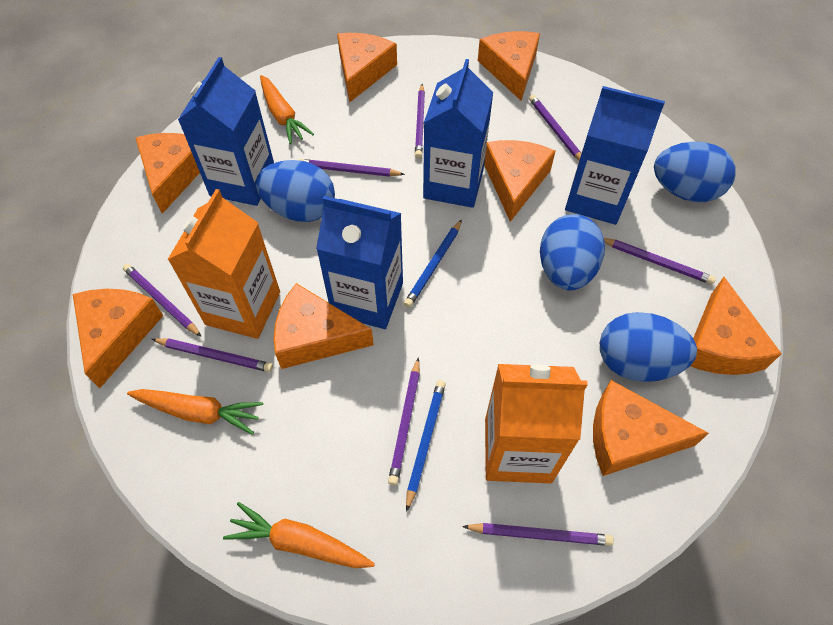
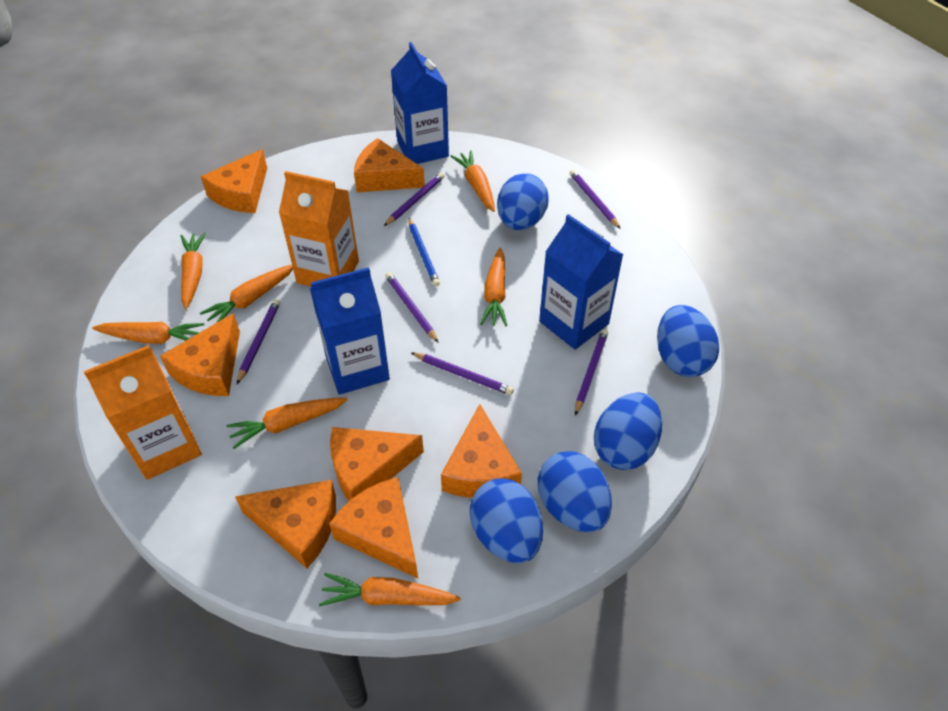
blue carton: 4 -> 3
blue egg: 4 -> 5
blue pencil: 2 -> 1
orange carrot: 3 -> 7
orange cheese: 8 -> 7
purple pencil: 8 -> 6

